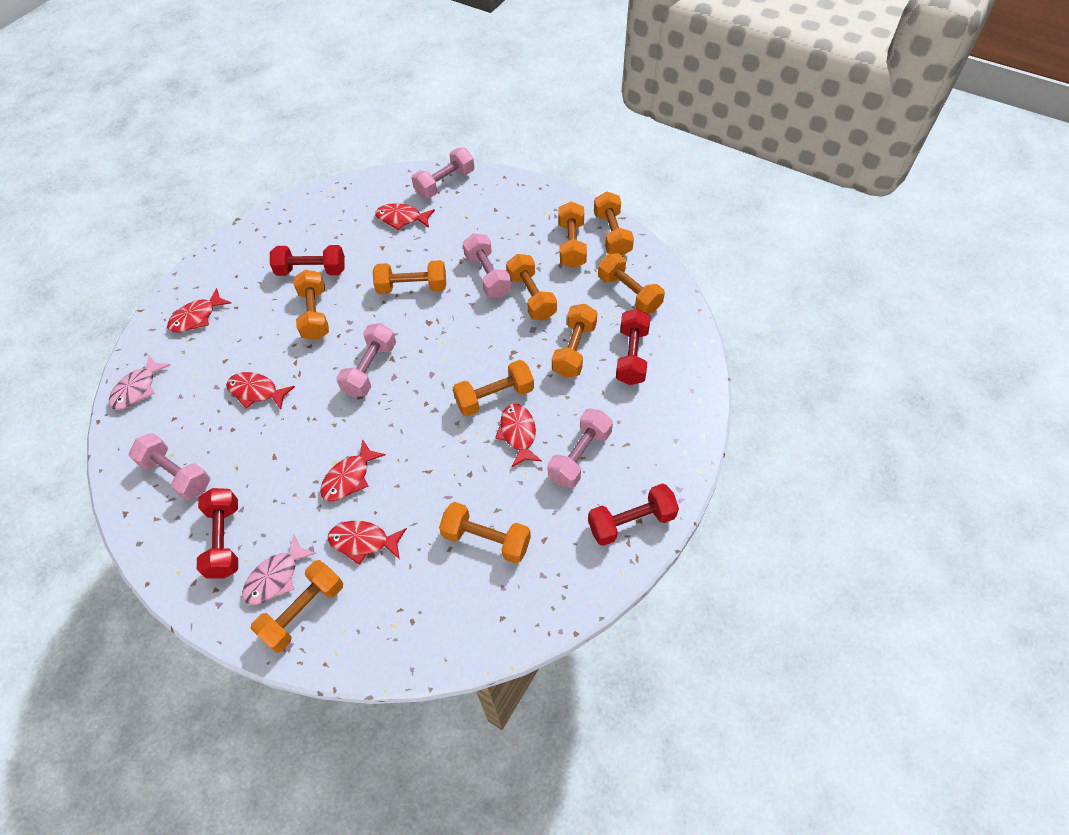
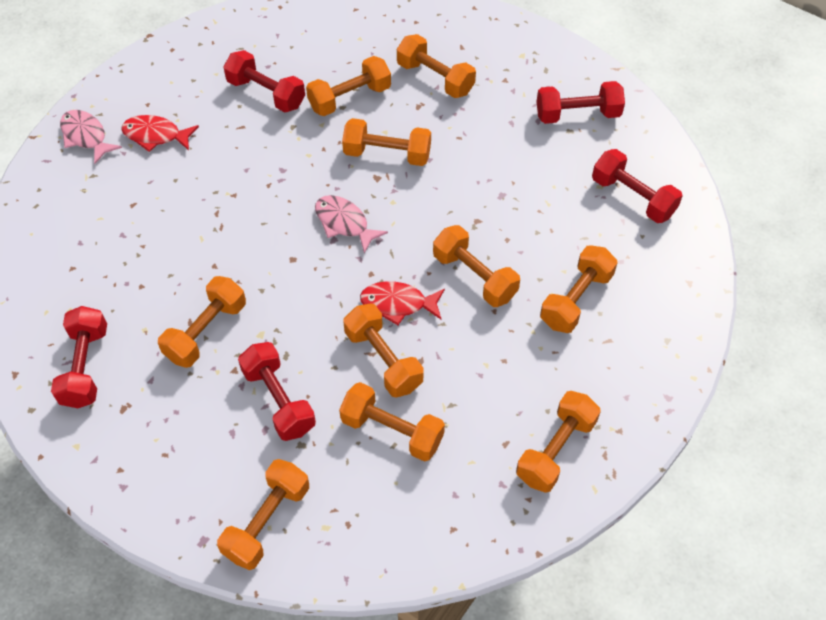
pink dumbbell: 5 -> 0
red dumbbell: 4 -> 5
red fish: 6 -> 2

